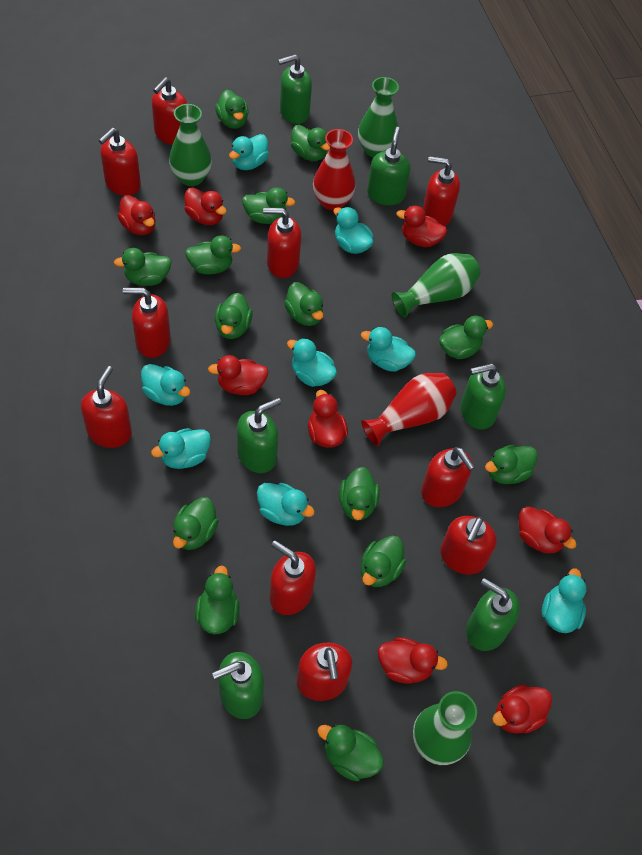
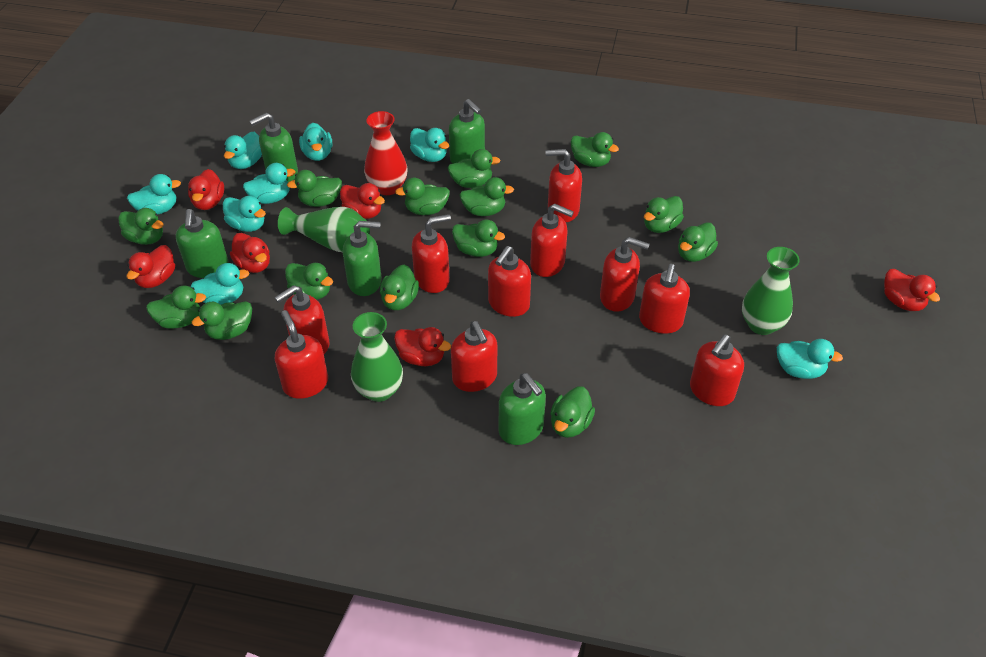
green soap dispenser: 6 -> 5
green vase: 4 -> 3
red duck: 8 -> 6
red vase: 2 -> 1

